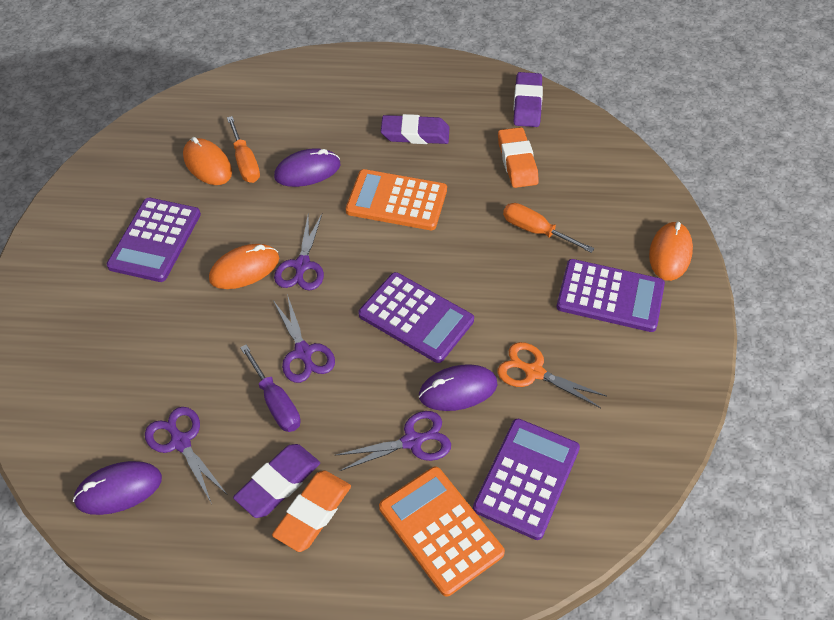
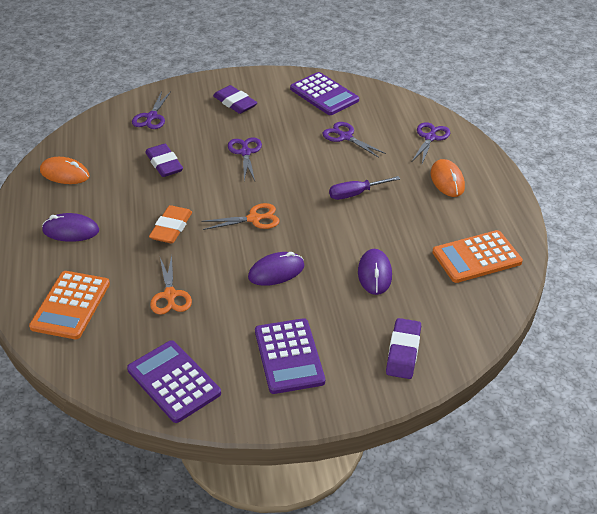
orange eraser: 2 -> 1
orange mouse: 3 -> 2
orange scissors: 1 -> 2
orange screwdriver: 2 -> 0
purple calculator: 4 -> 3

